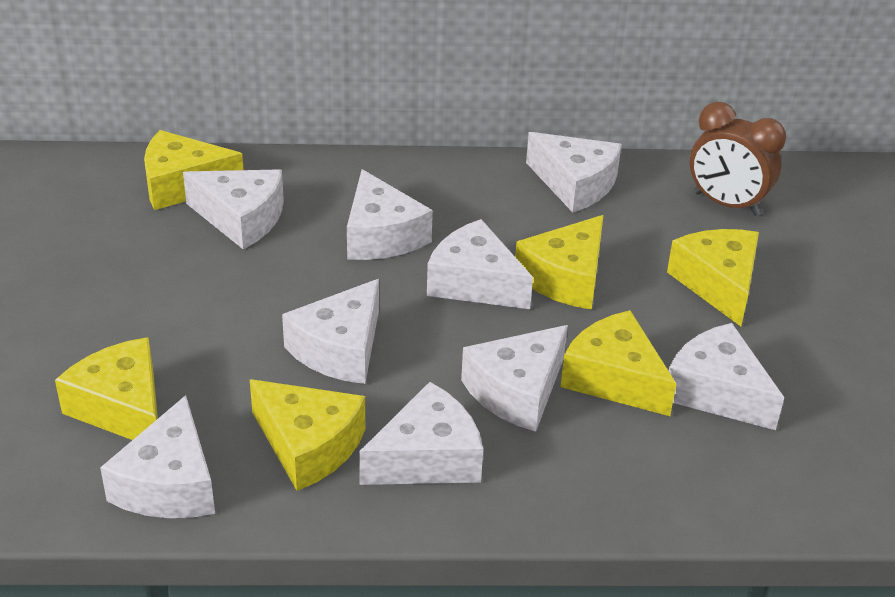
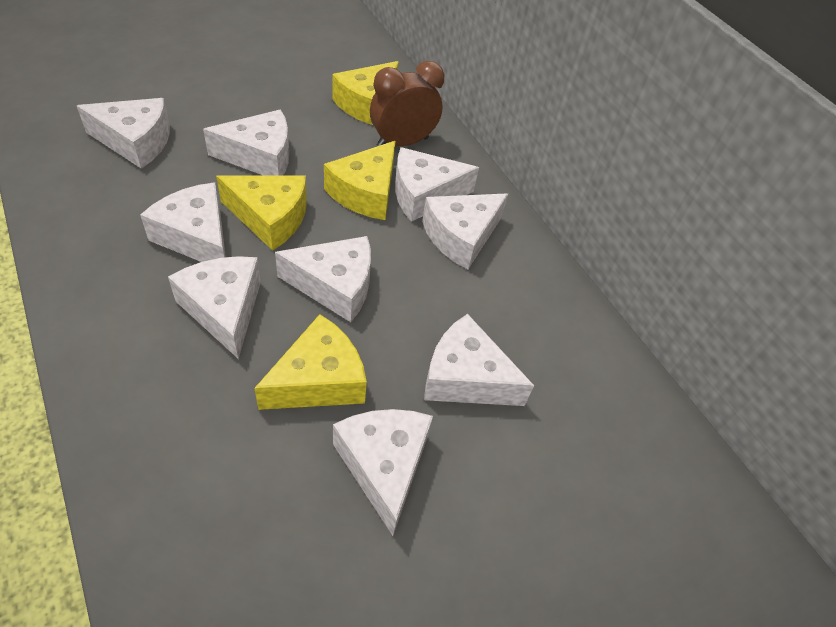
yellow cheese: 6 -> 4

